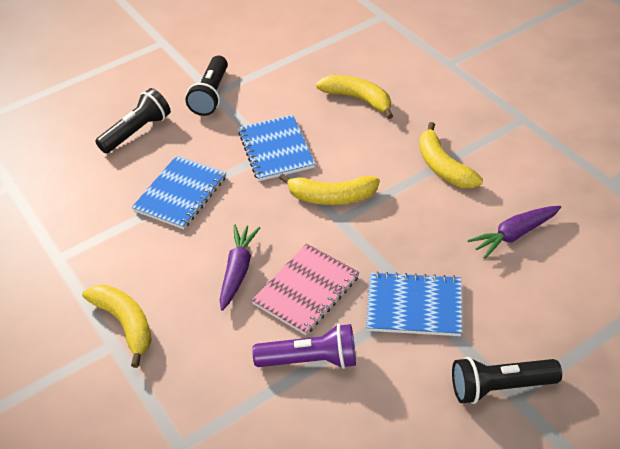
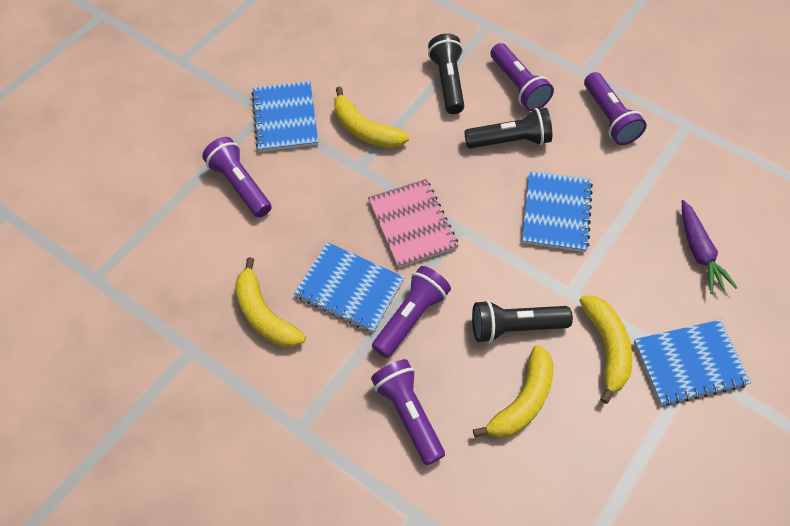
blue notebook: 3 -> 4
purple carrot: 2 -> 1
purple flashlight: 1 -> 5

